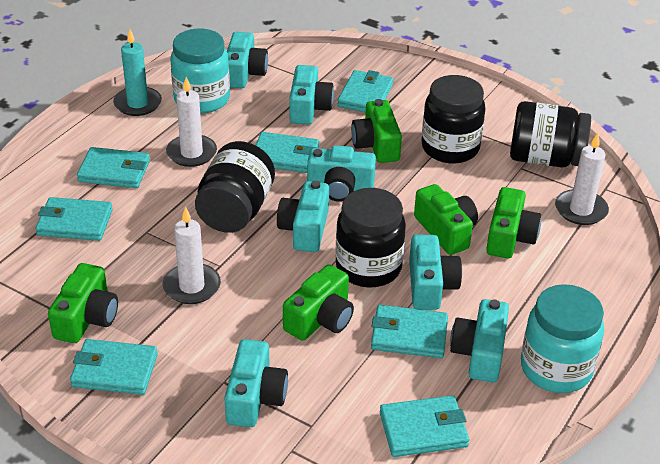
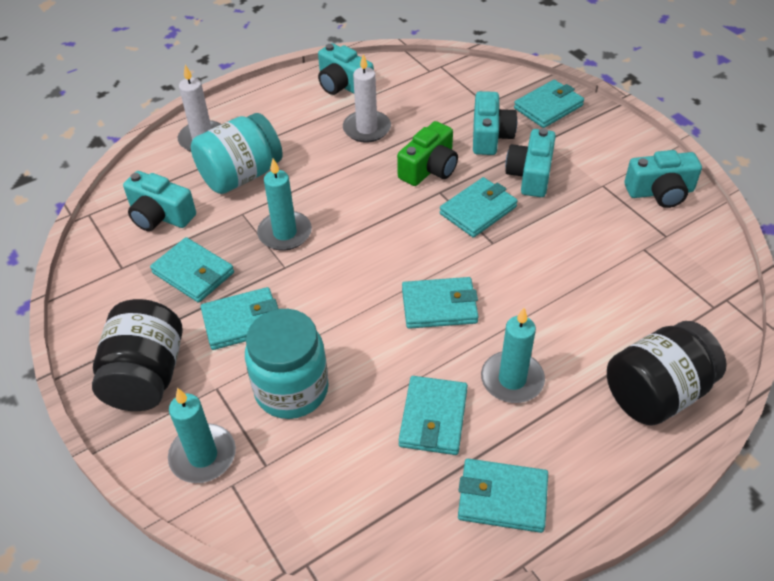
black jar: 4 -> 2
green camera: 5 -> 1
turquoise camera: 7 -> 5
turquoise candle: 1 -> 3
white candle: 3 -> 2

